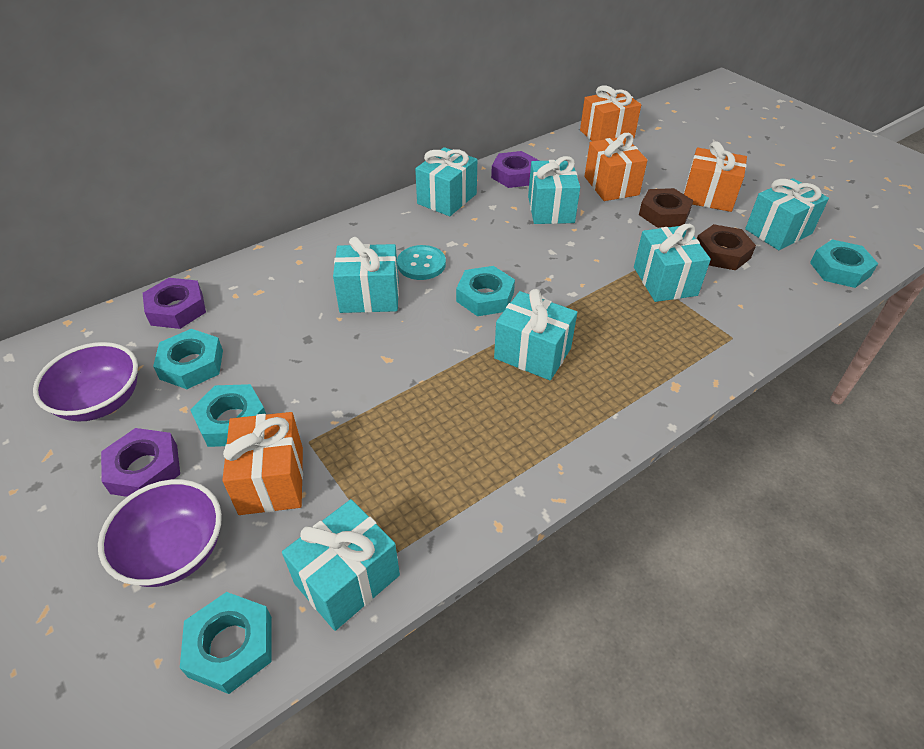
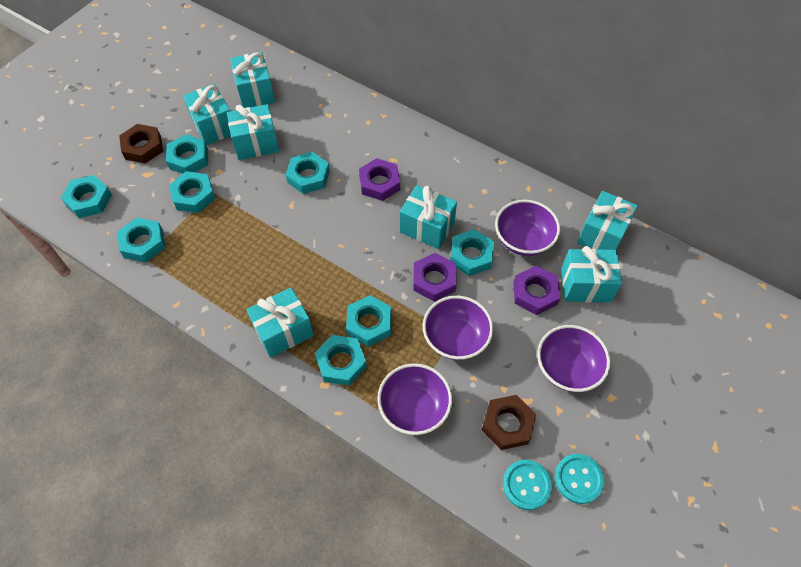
orange gift: 4 -> 0
purple bowl: 2 -> 4
turquoise button: 1 -> 2
turquoise nut: 5 -> 8

